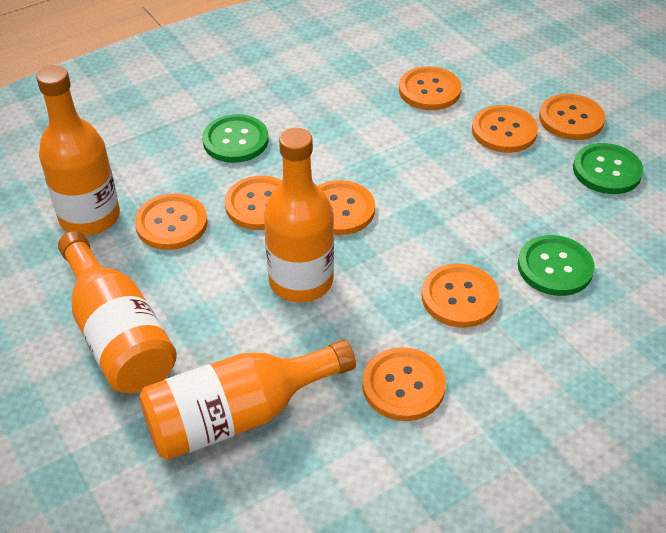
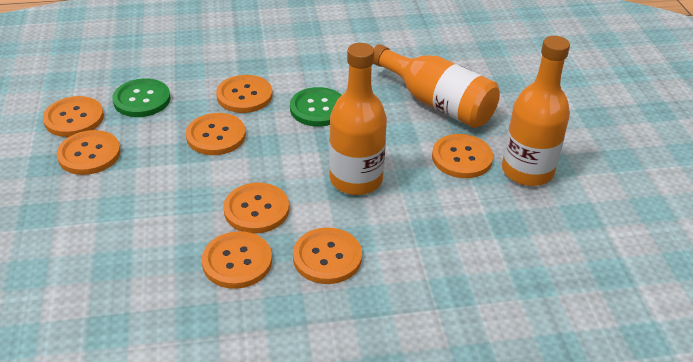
green button: 3 -> 2
orange bottle: 4 -> 3

